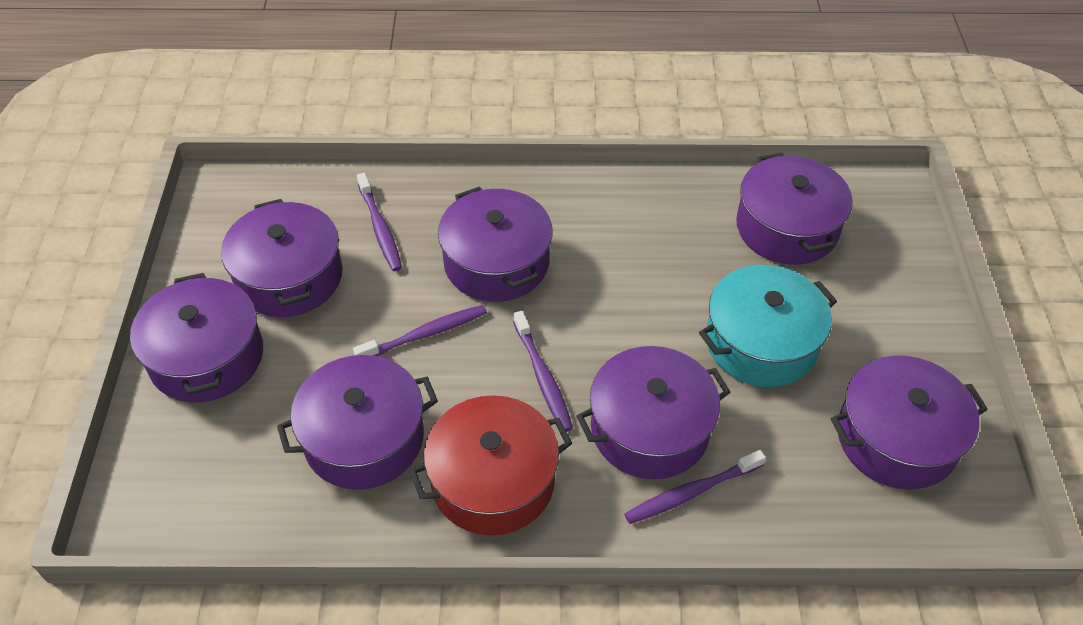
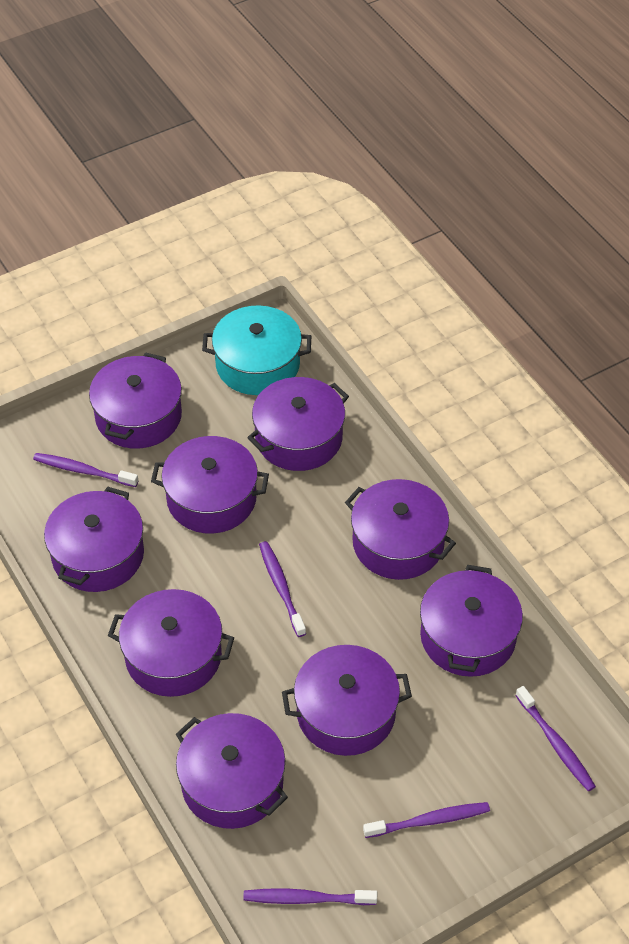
purple pot: 7 -> 9
purple toothbrush: 4 -> 5
red pot: 1 -> 0

